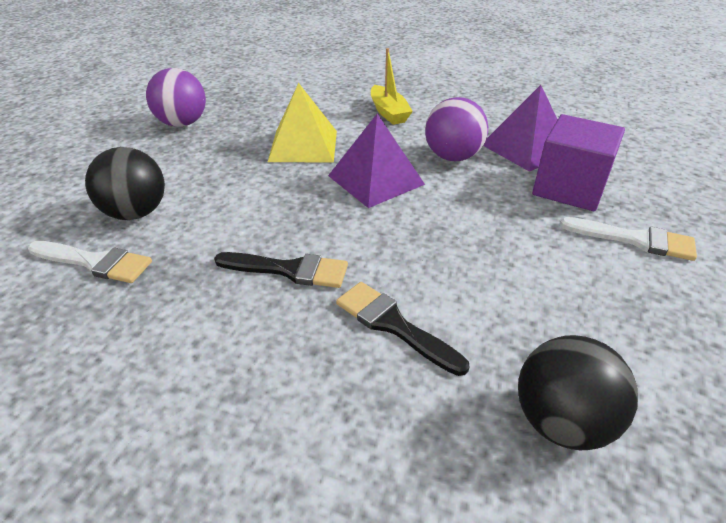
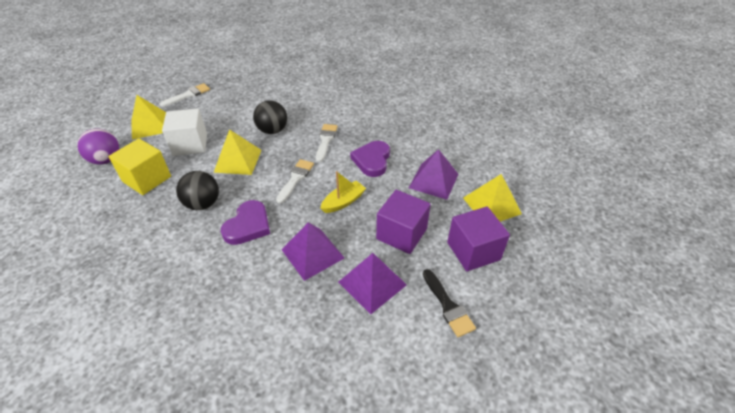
black brush: 2 -> 1
purple ball: 2 -> 1
purple cube: 1 -> 2
purple heart: 0 -> 2
purple pyramid: 2 -> 3
white brush: 2 -> 3
white cube: 0 -> 1
yellow cube: 0 -> 1
yellow pyramid: 1 -> 3

